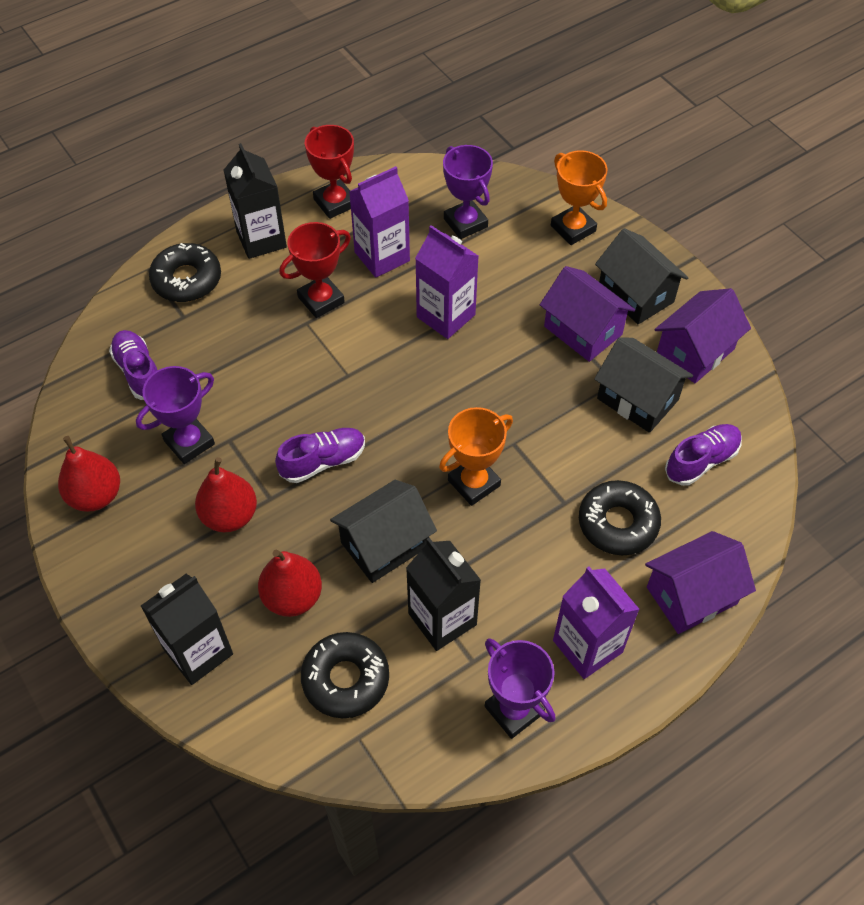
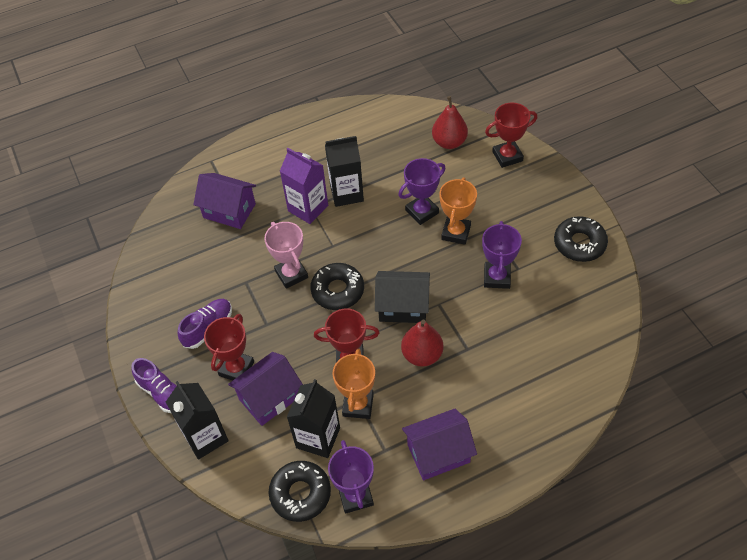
black house: 3 -> 1
pink trophy: 0 -> 1
purple carton: 3 -> 1
purple shoe: 3 -> 2
red pear: 3 -> 2
red trophy: 2 -> 3

